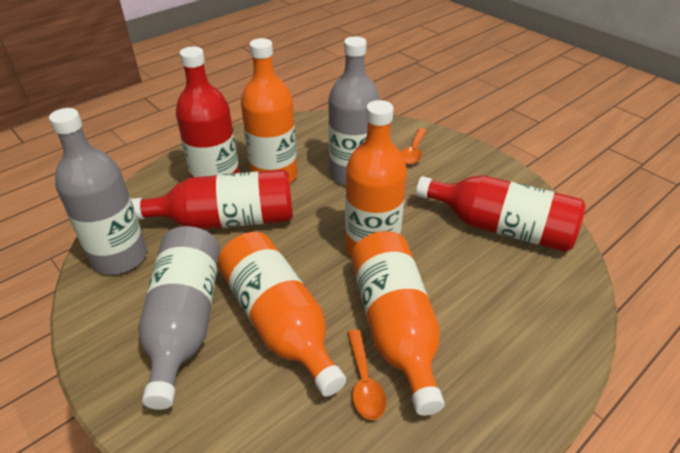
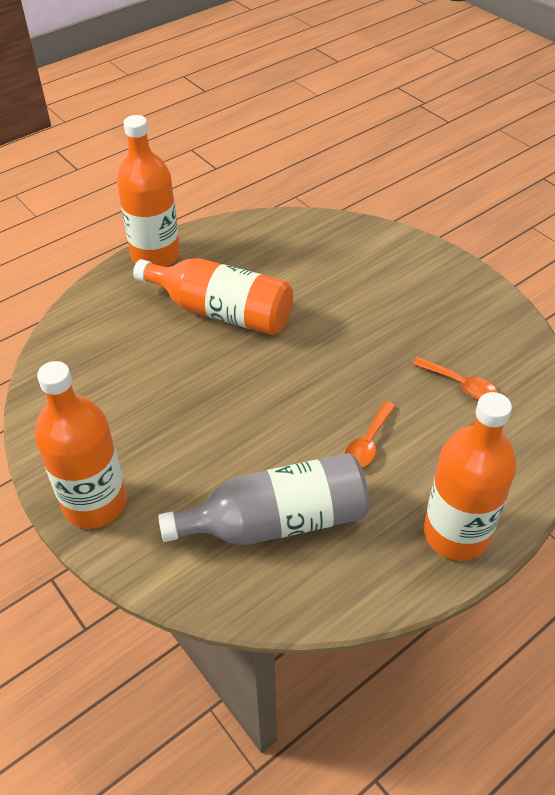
grey bottle: 3 -> 1
red bottle: 3 -> 0

